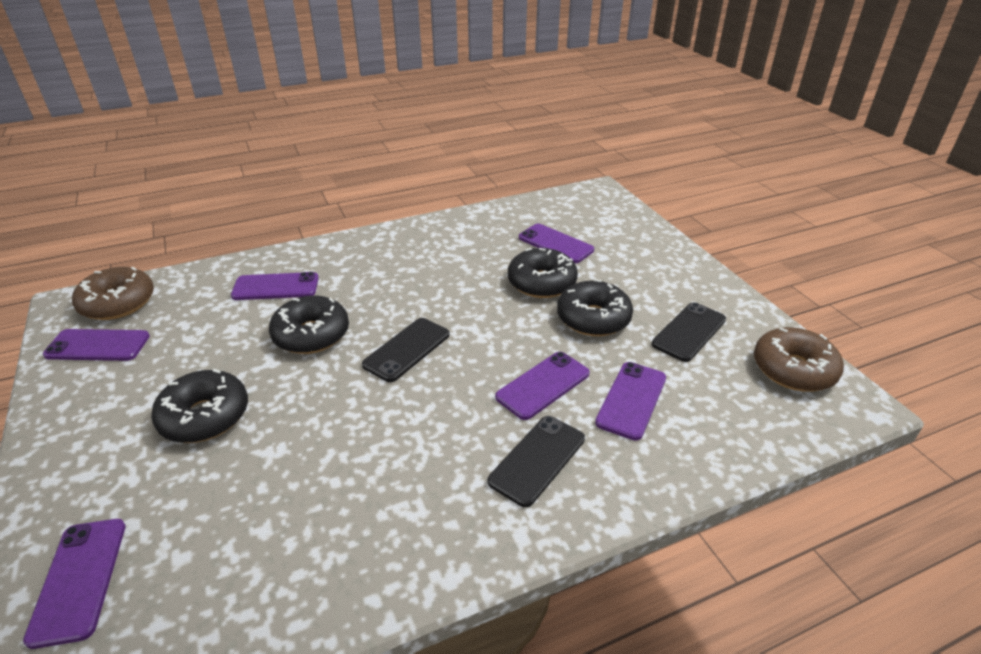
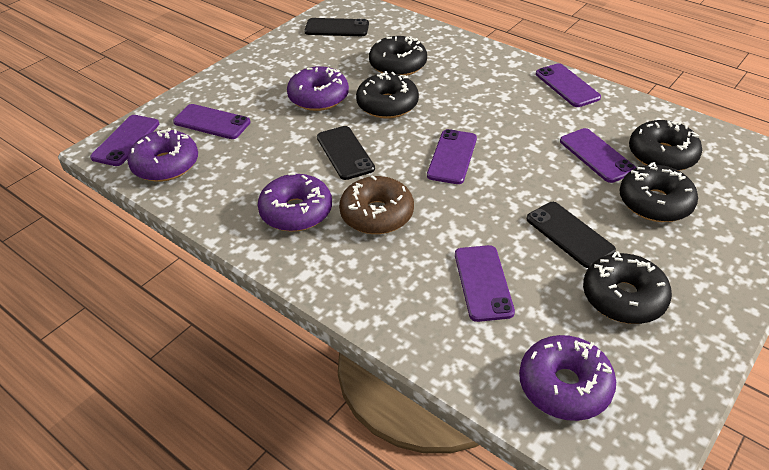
black donut: 4 -> 5
brown donut: 2 -> 1
purple donut: 0 -> 4

